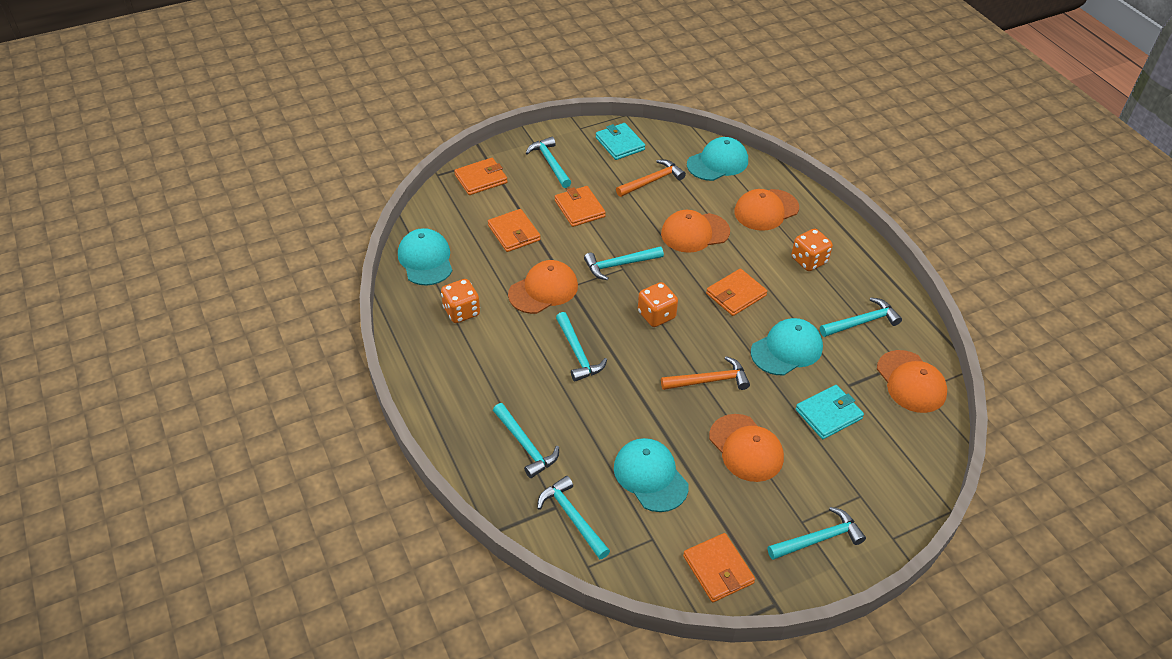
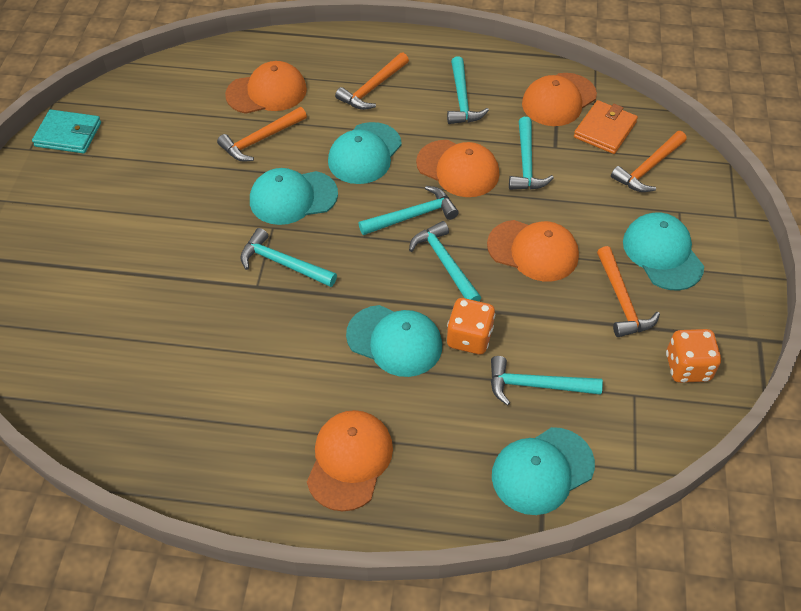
orange dice: 3 -> 2
orange hammer: 2 -> 4
orange wallet: 5 -> 1
turquoise cap: 4 -> 5
turquoise hammer: 7 -> 6
turquoise wallet: 2 -> 1

